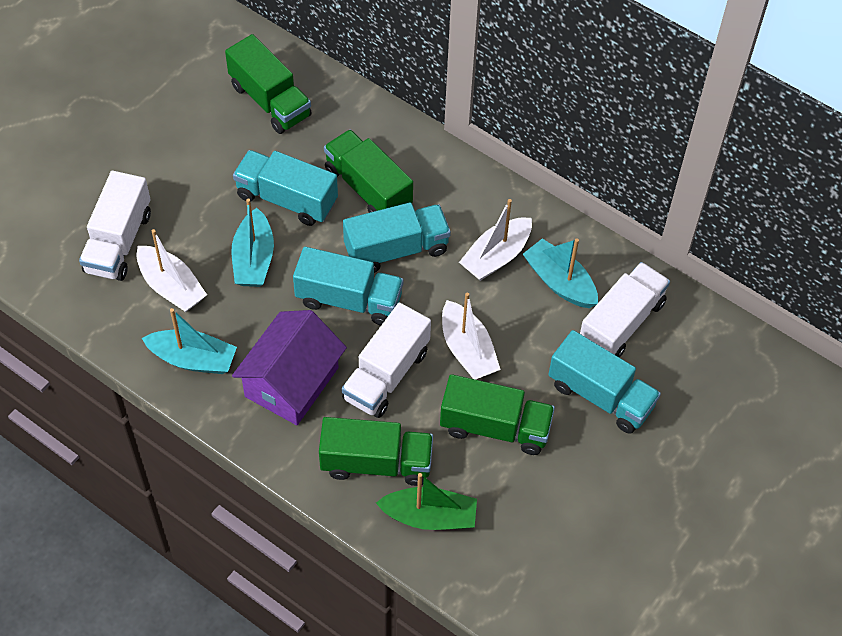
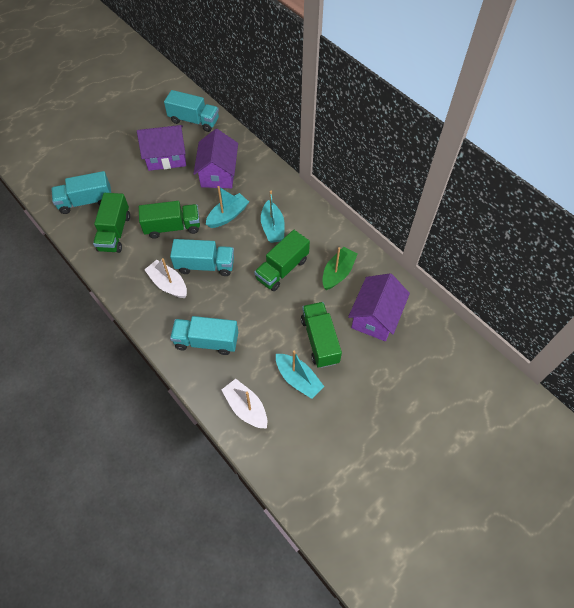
purple house: 1 -> 3
white boat: 3 -> 2
white truck: 3 -> 0

